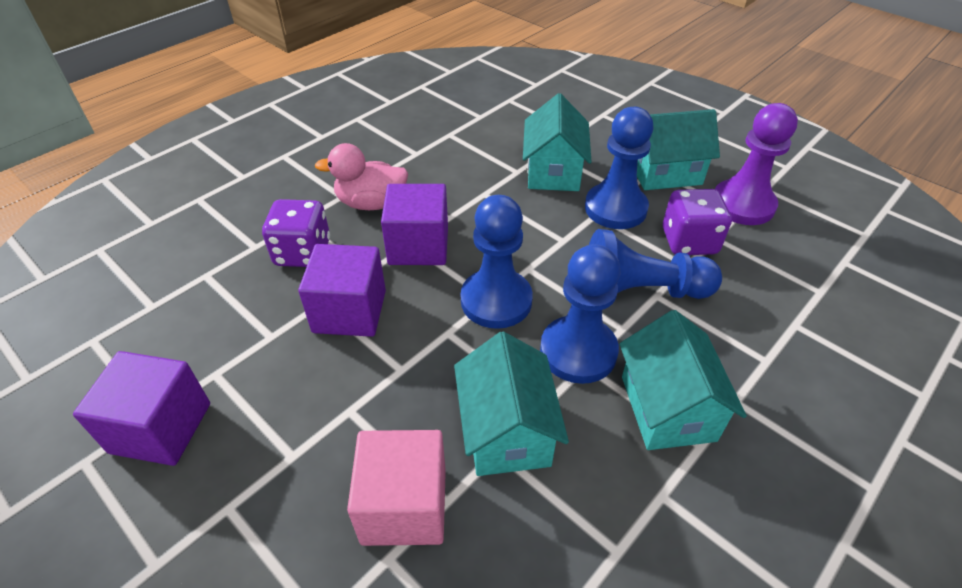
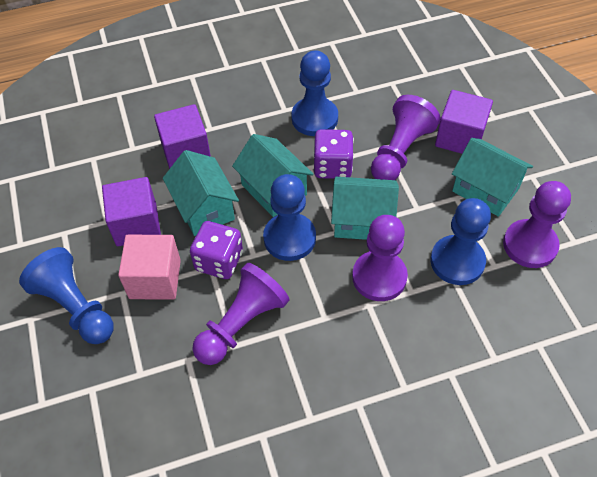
pink duck: 1 -> 0
purple pawn: 1 -> 4

